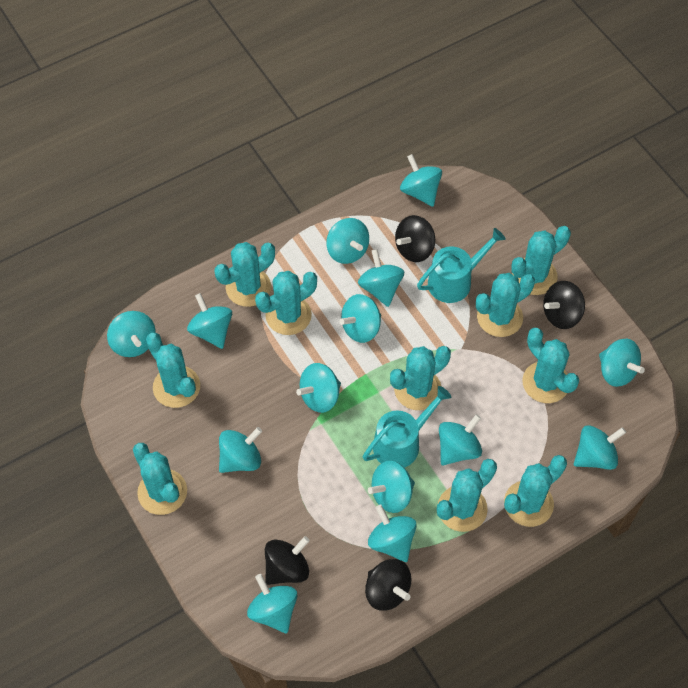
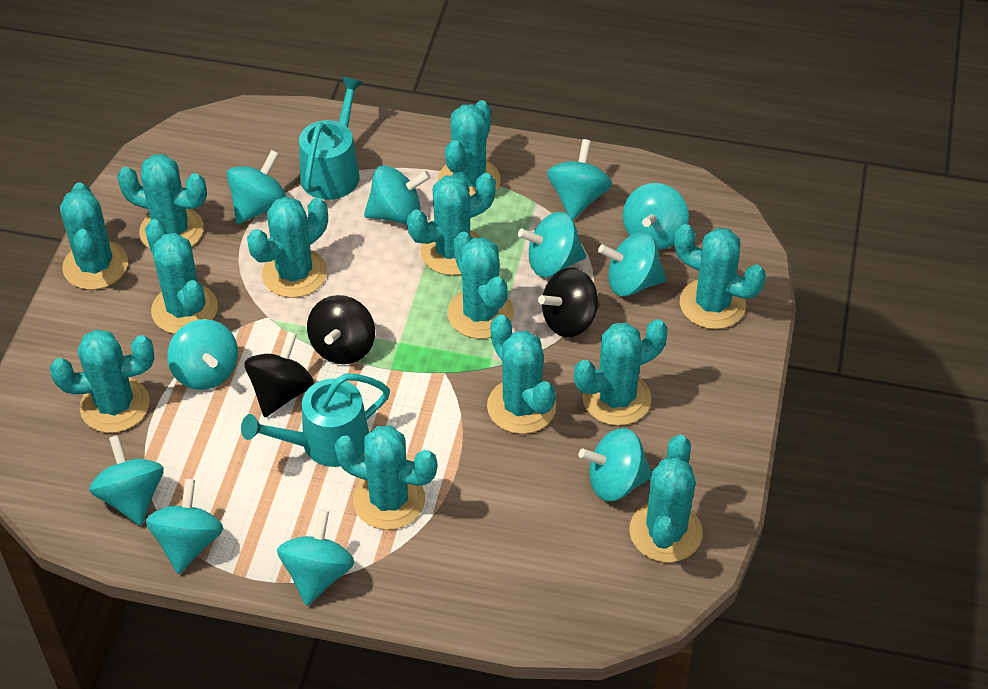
black spinning top: 4 -> 3
turquoise cactus: 10 -> 13
turquoise spinning top: 14 -> 11

